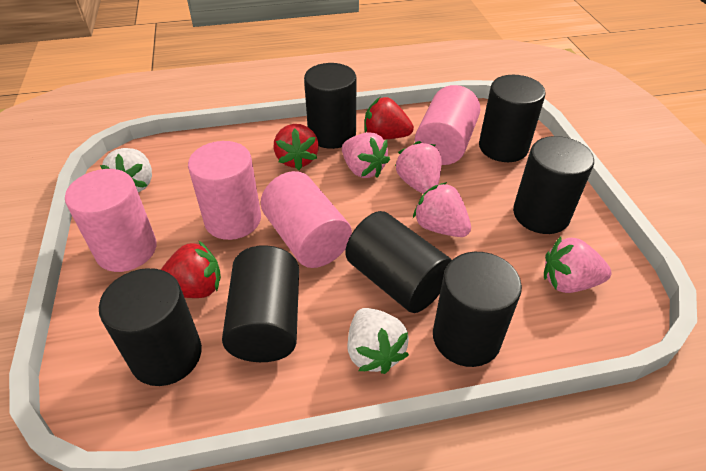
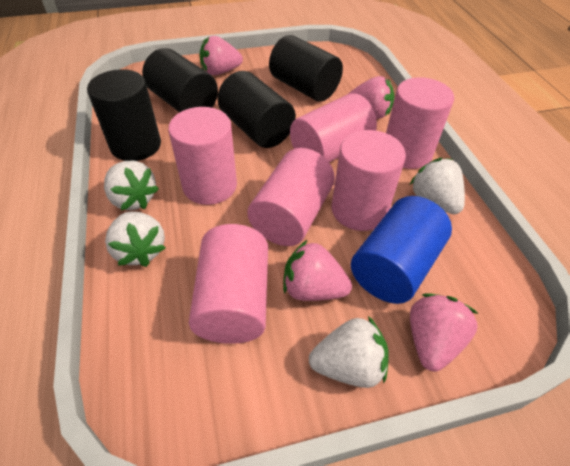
black cylinder: 7 -> 4
blue cylinder: 0 -> 1
pink cylinder: 4 -> 6
red strawberry: 3 -> 0
white strawberry: 2 -> 4

